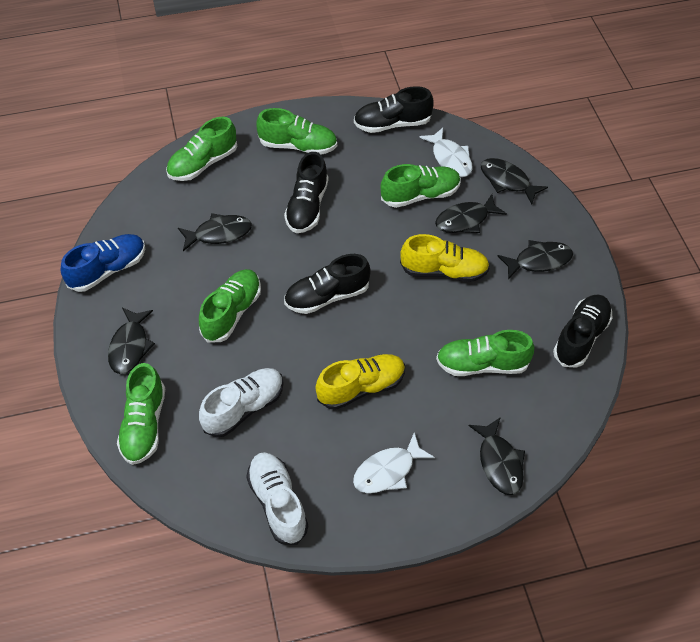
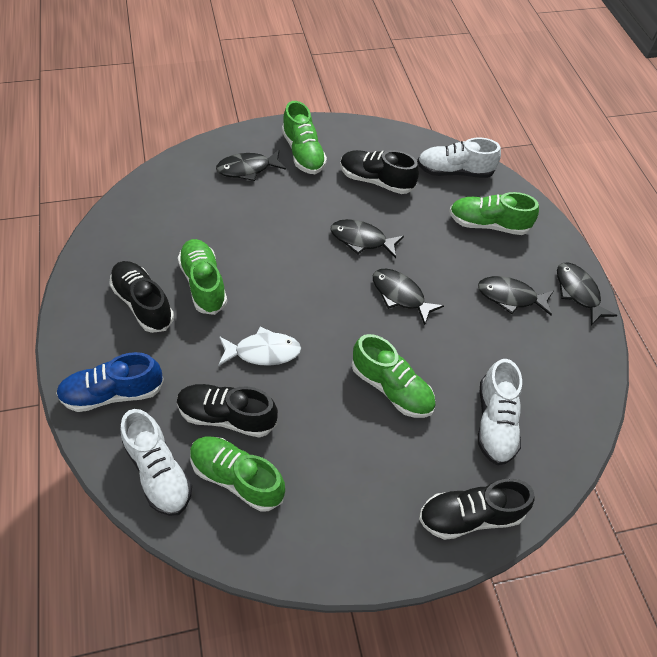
black fish: 6 -> 5
green shoe: 6 -> 5
white fish: 2 -> 1
white shoe: 2 -> 3
yellow shoe: 2 -> 0

